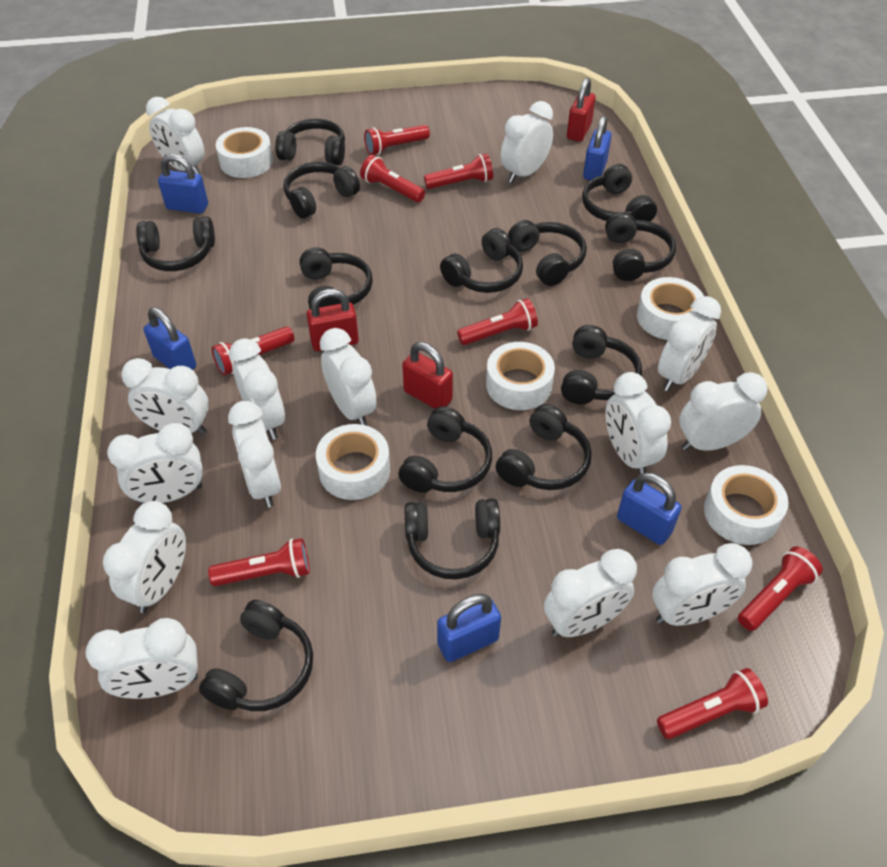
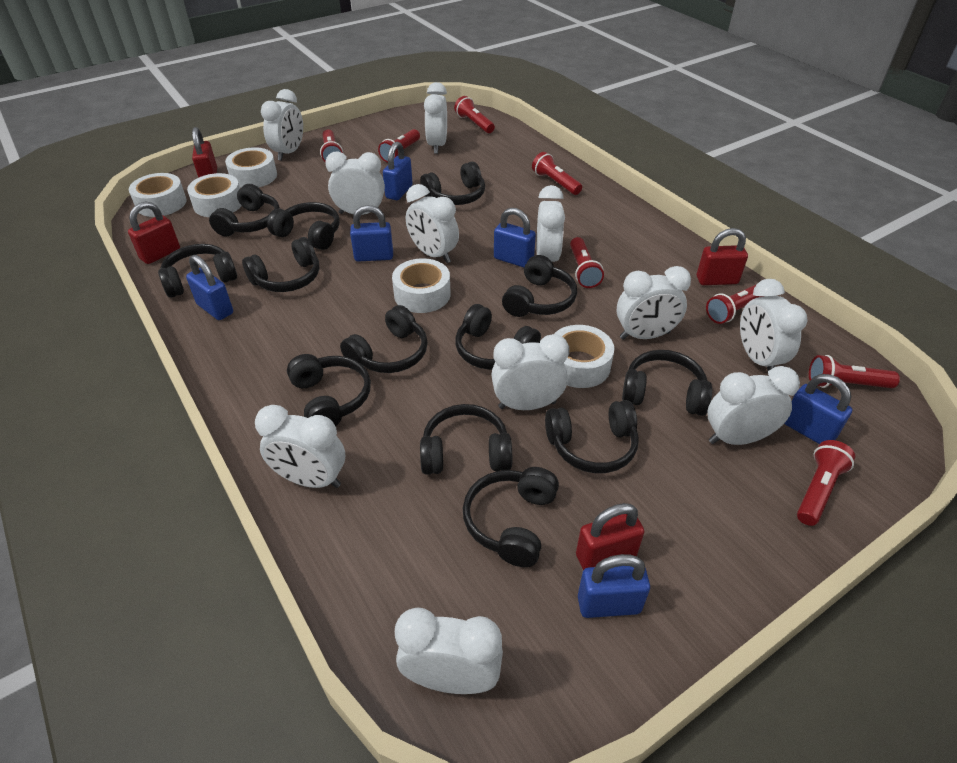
blue padlock: 5 -> 6
red padlock: 3 -> 4
white clock: 14 -> 11

